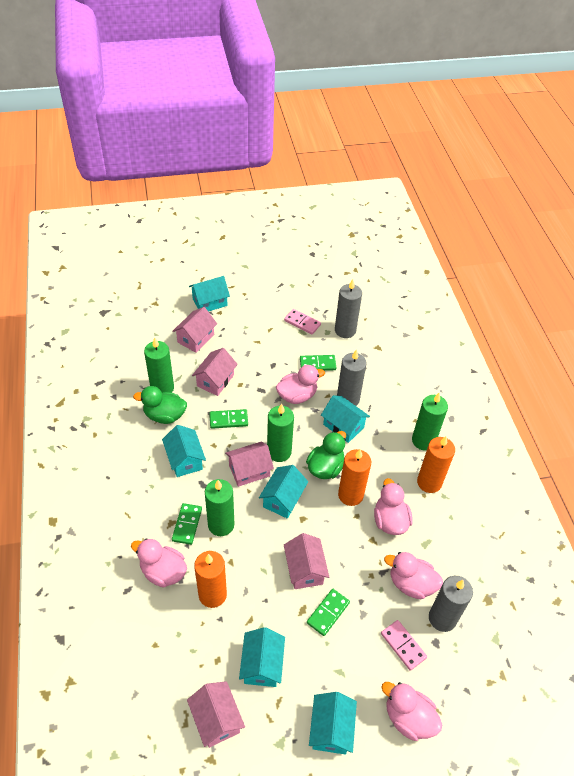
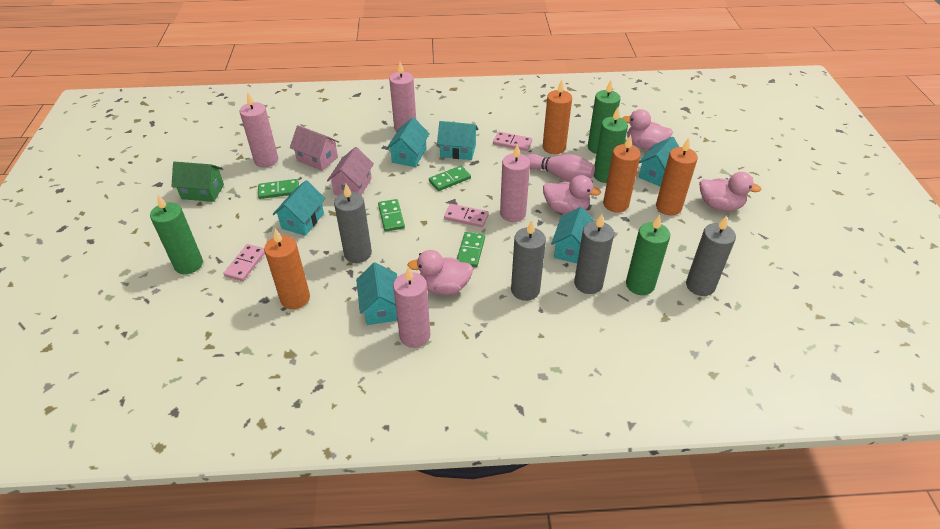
green duck: 2 -> 0
green house: 0 -> 1
grey candle: 3 -> 4
orange candle: 3 -> 4
pink bowling pin: 0 -> 1
pink candle: 0 -> 4
pink domino: 2 -> 3
pink duck: 5 -> 4
pink house: 5 -> 2

